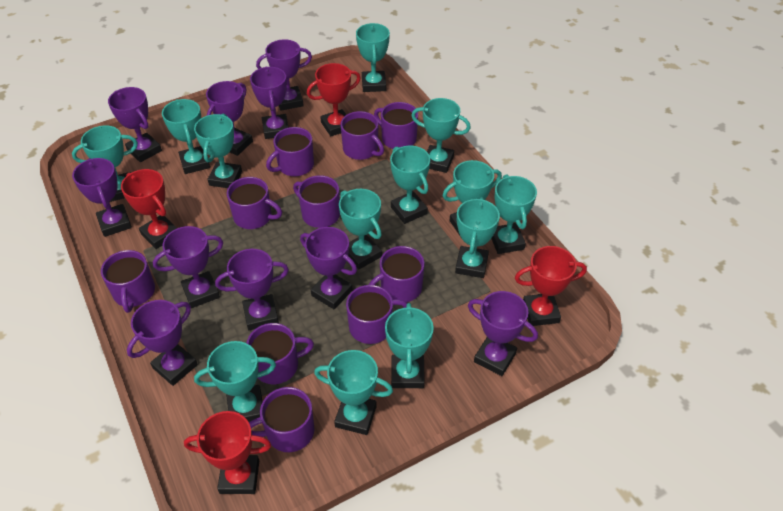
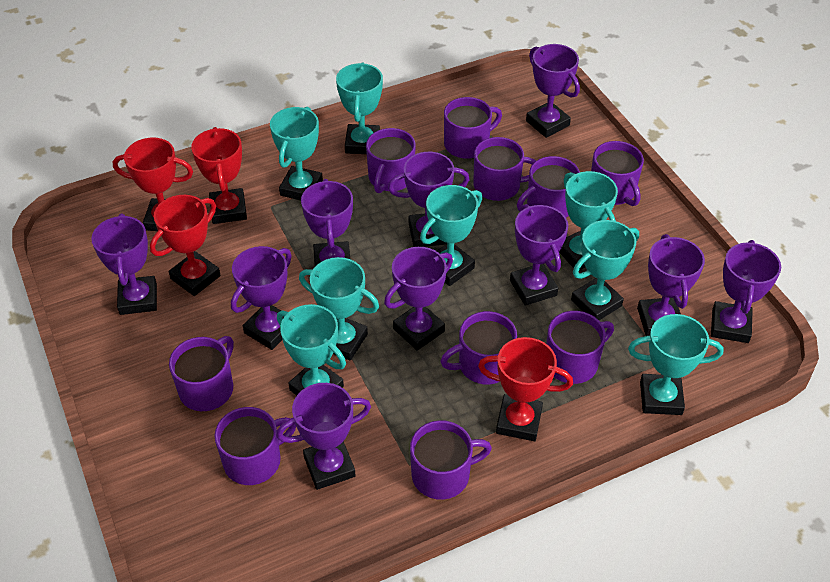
turquoise trophy: 13 -> 8

